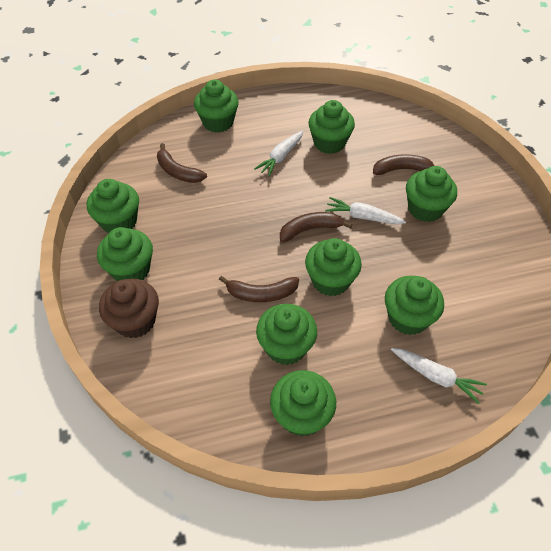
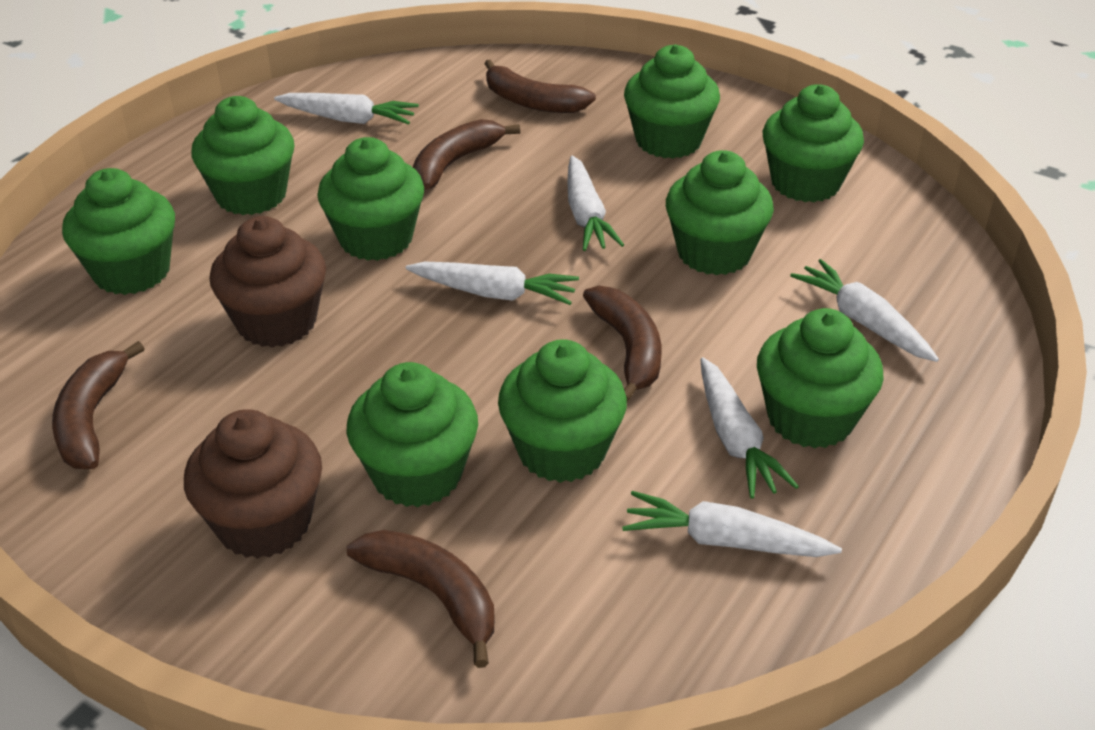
brown banana: 4 -> 5
brown cupcake: 1 -> 2
white carrot: 3 -> 6

